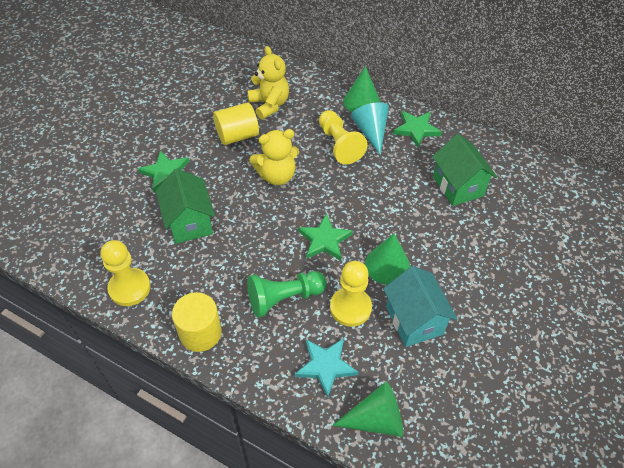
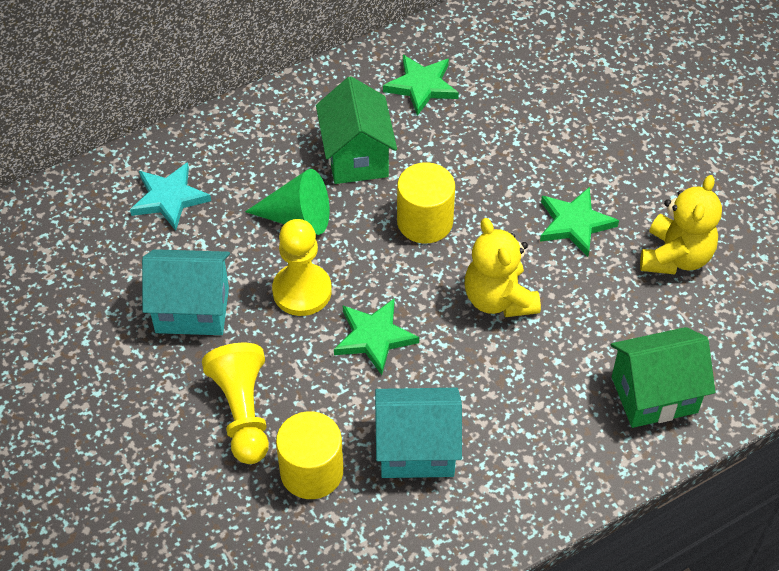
green cone: 3 -> 1
green pawn: 1 -> 0
turquoise cone: 1 -> 0
turquoise house: 1 -> 2
yellow pawn: 3 -> 2

